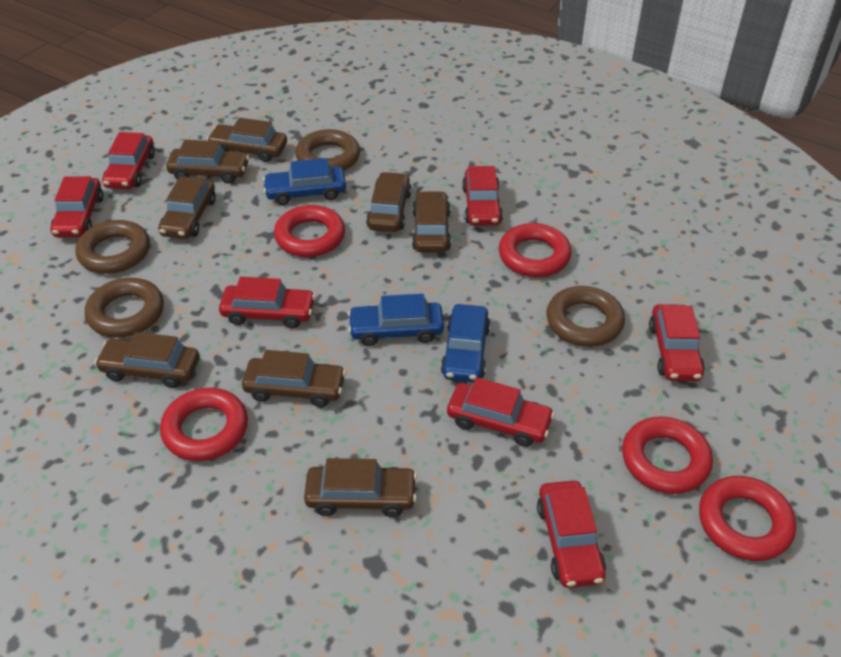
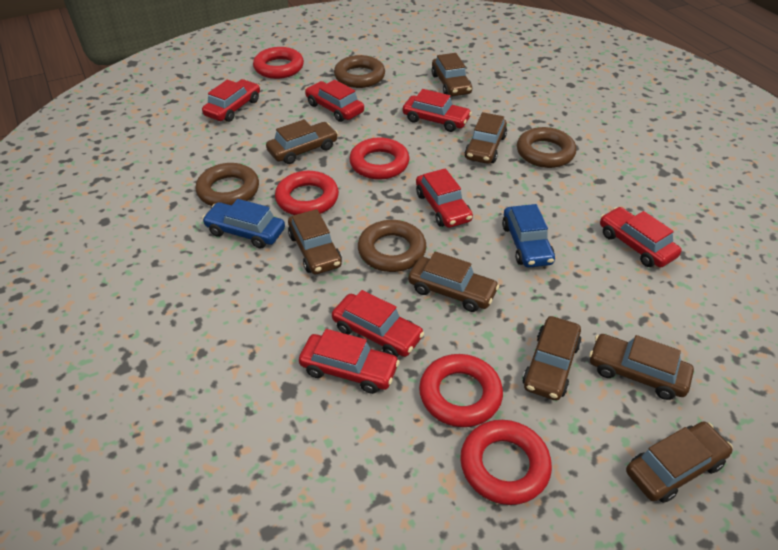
blue car: 3 -> 2

